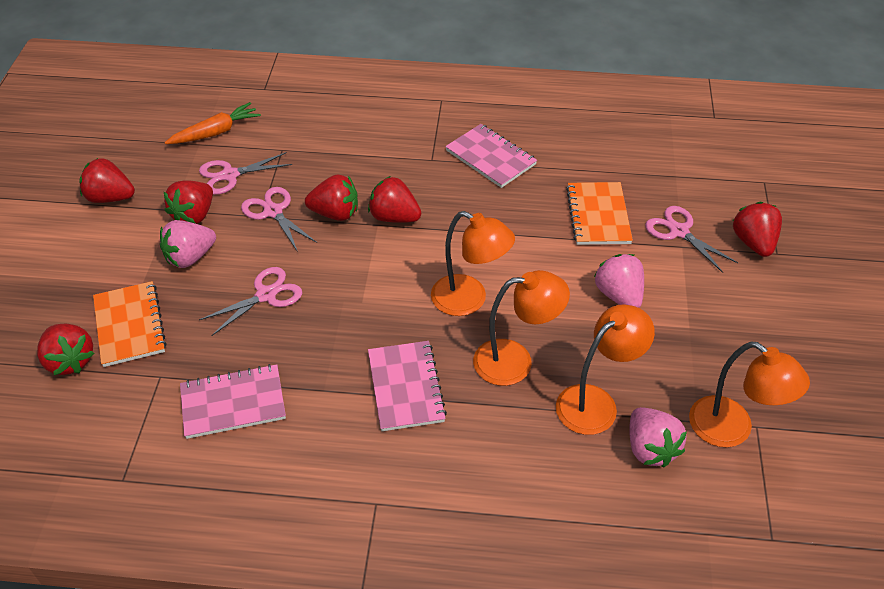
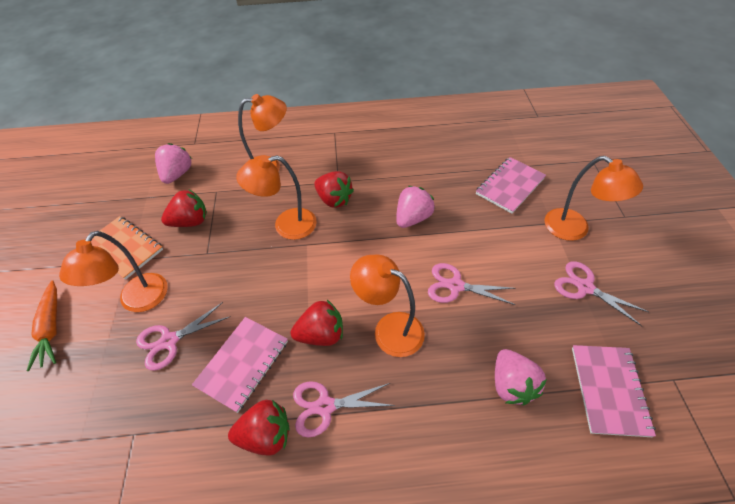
orange lamp: 4 -> 5
orange notebook: 2 -> 1
red strawberry: 6 -> 4

